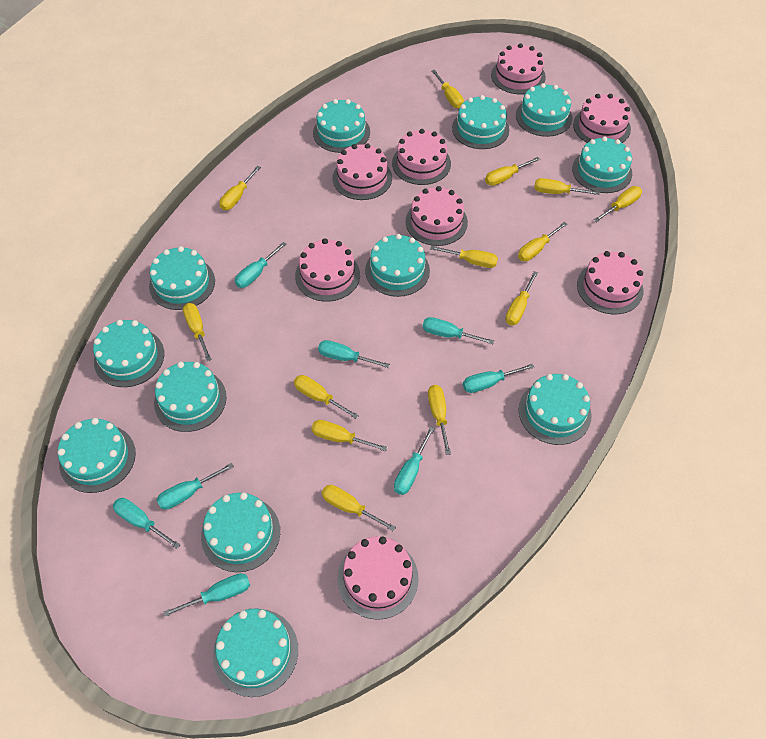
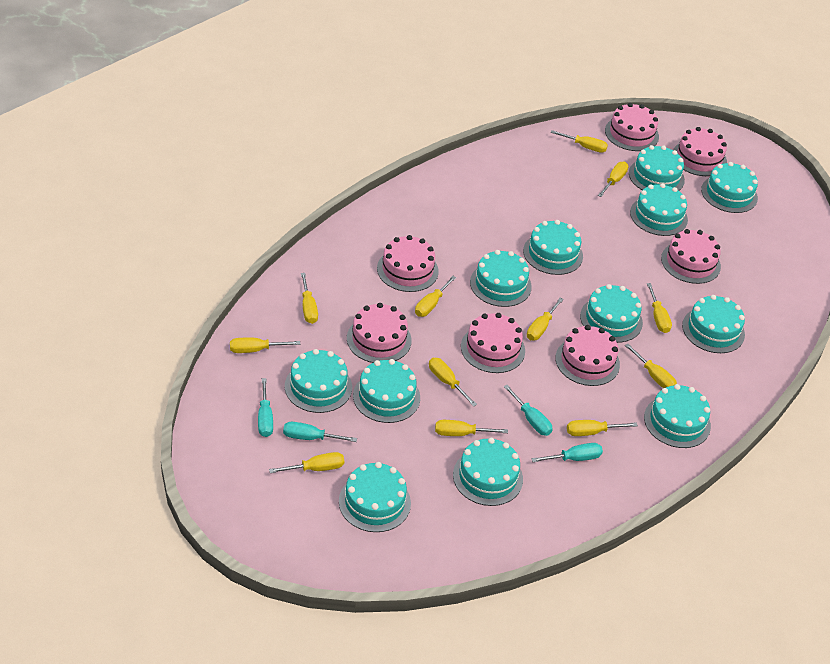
pink cake: 8 -> 7
turquoise screwdriver: 8 -> 4
yellow screwdriver: 13 -> 12

